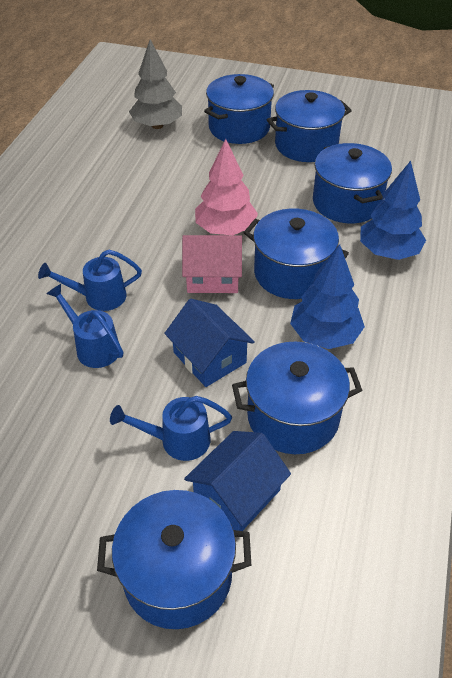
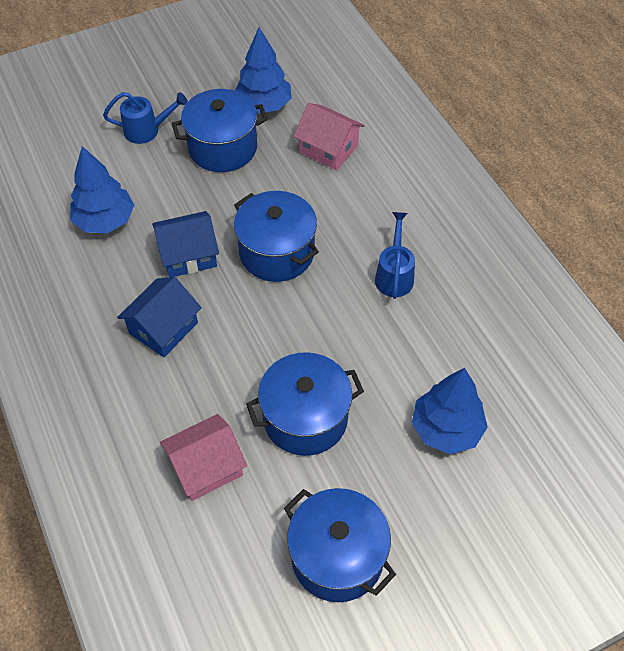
blue pot: 6 -> 4
blue tree: 2 -> 3
blue watering can: 3 -> 2
grey tree: 1 -> 0
pink house: 1 -> 2
pink tree: 1 -> 0

